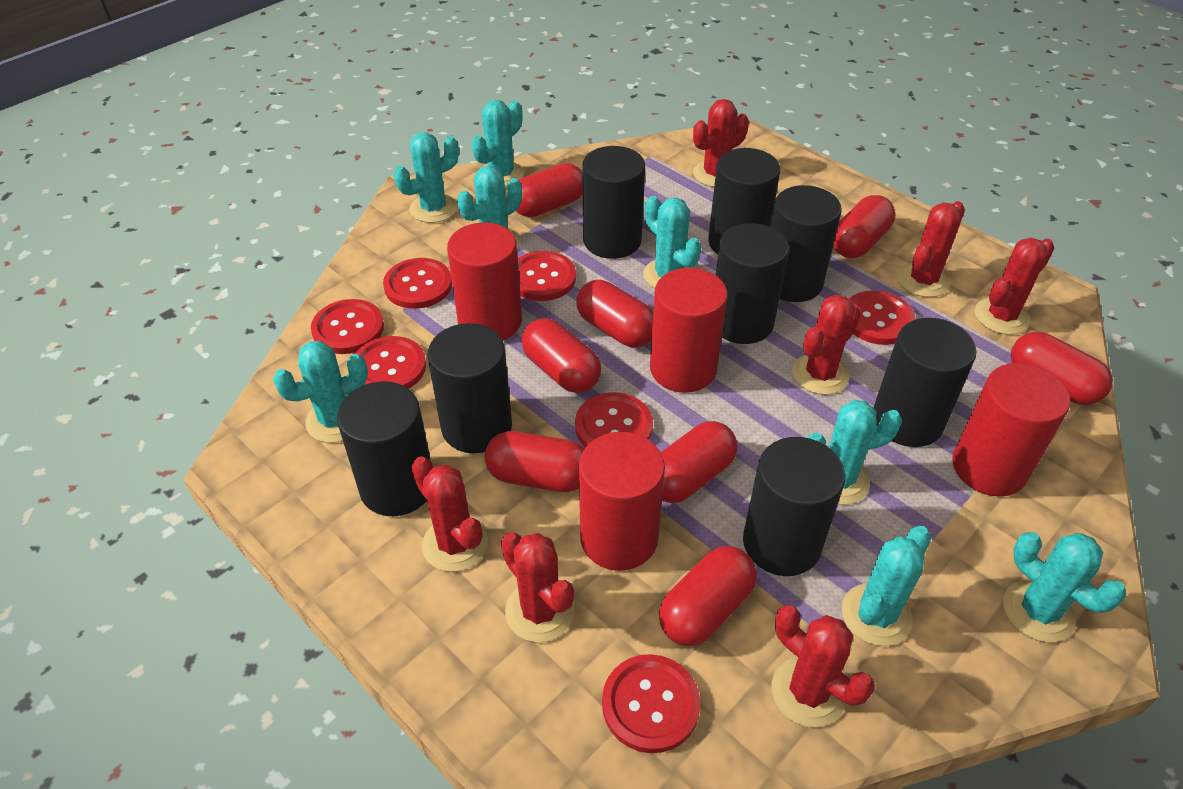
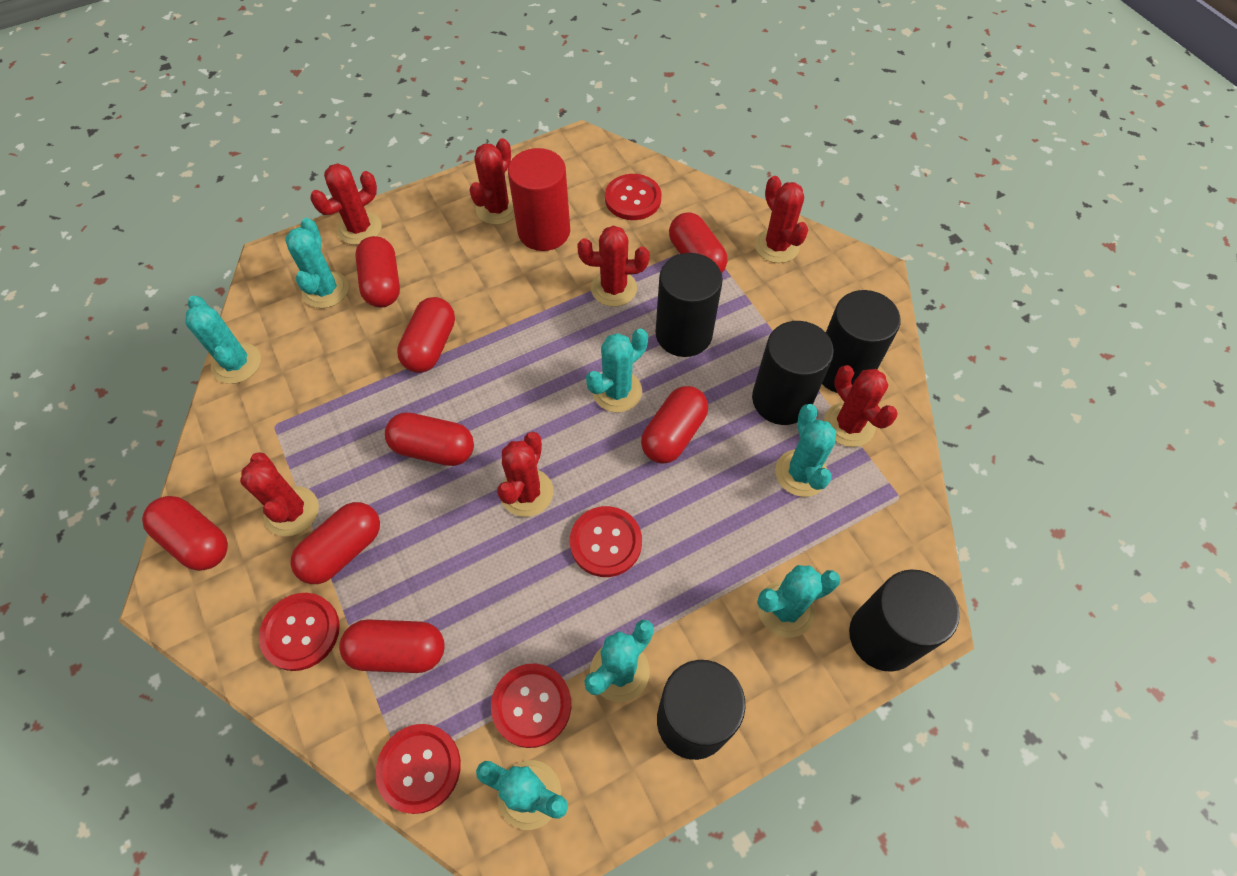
black cylinder: 8 -> 5
red button: 7 -> 5
red cylinder: 4 -> 1
turquoise cactus: 8 -> 7

